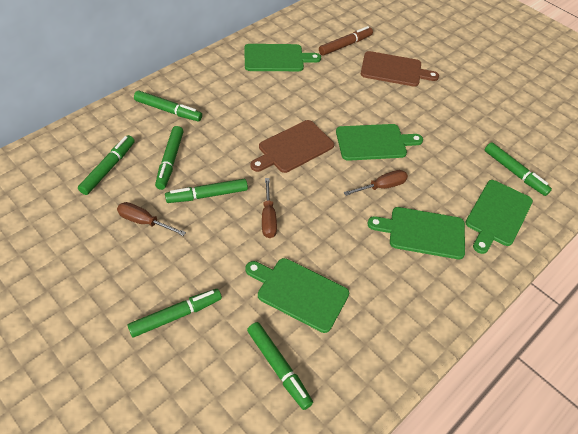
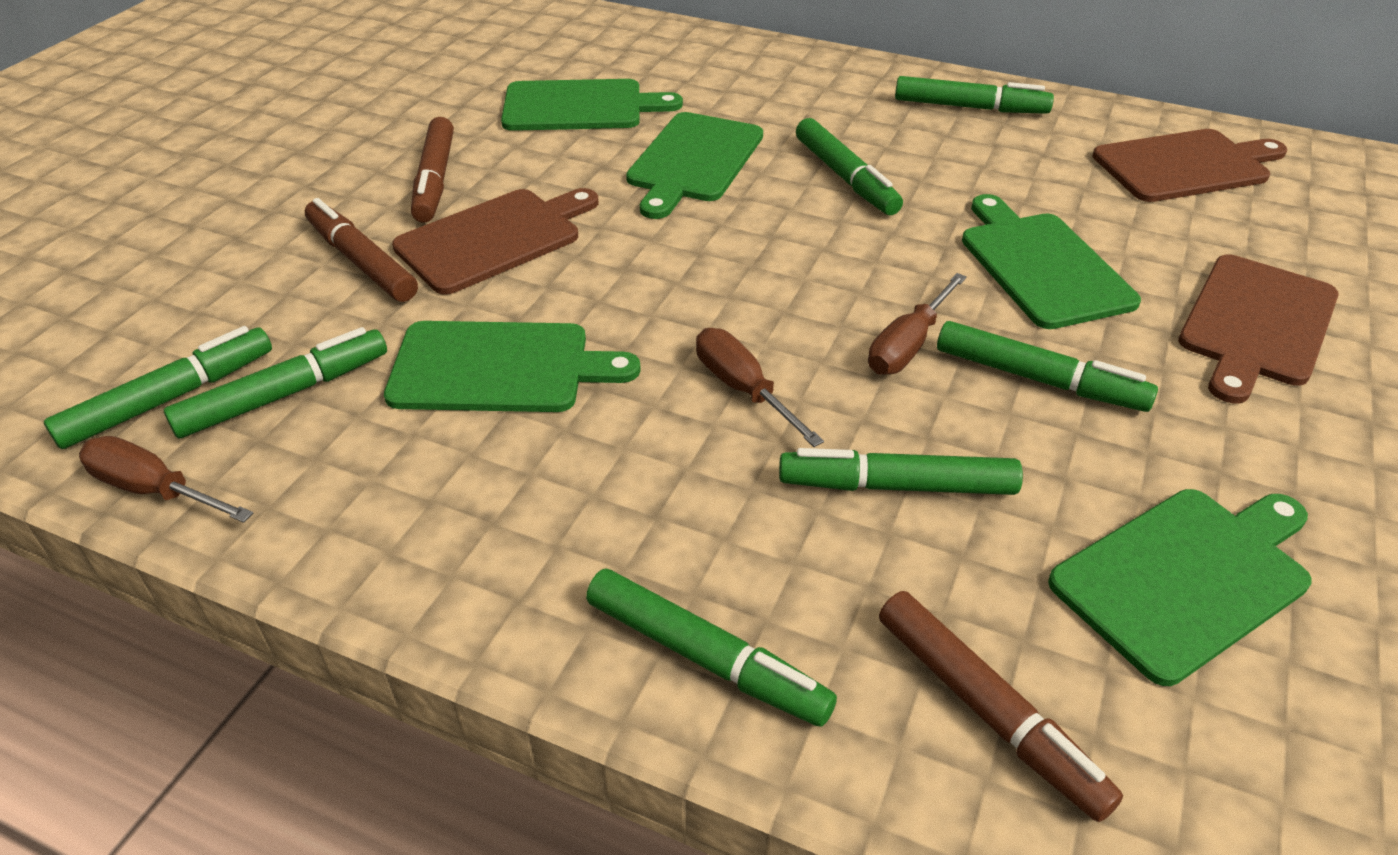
brown cutting board: 2 -> 3
brown marker: 1 -> 3

